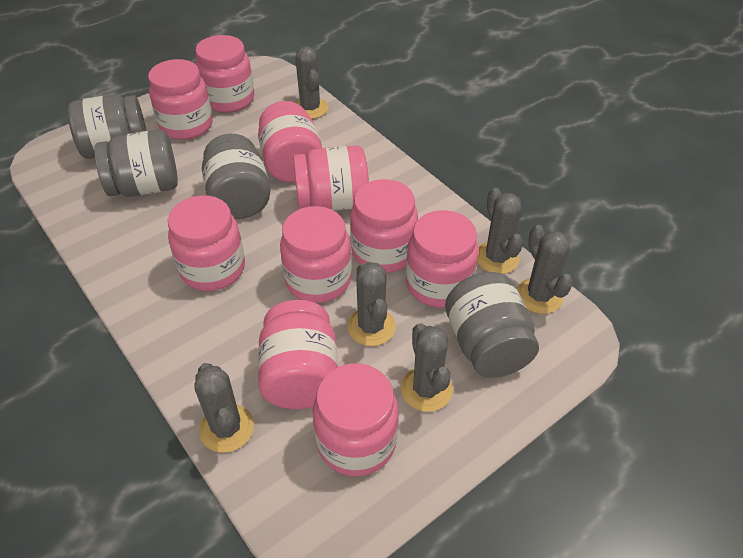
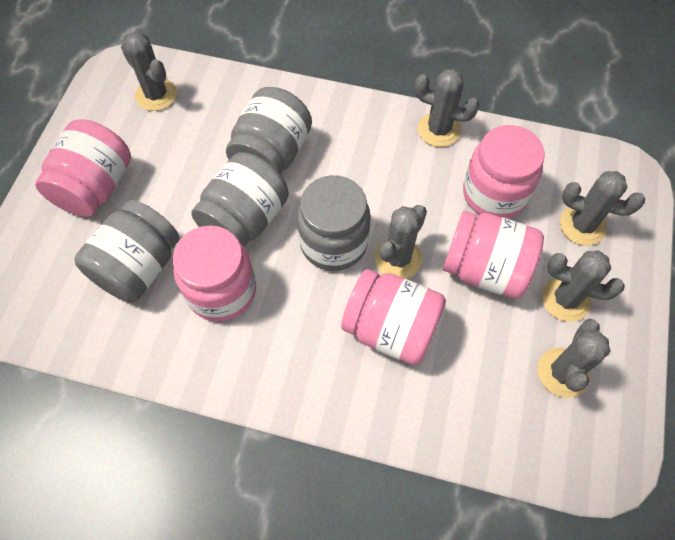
pink jar: 10 -> 5

